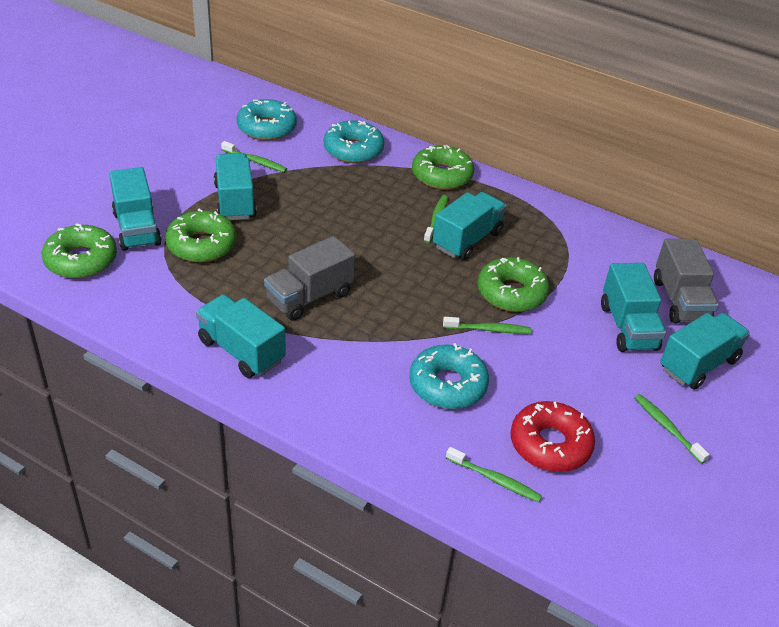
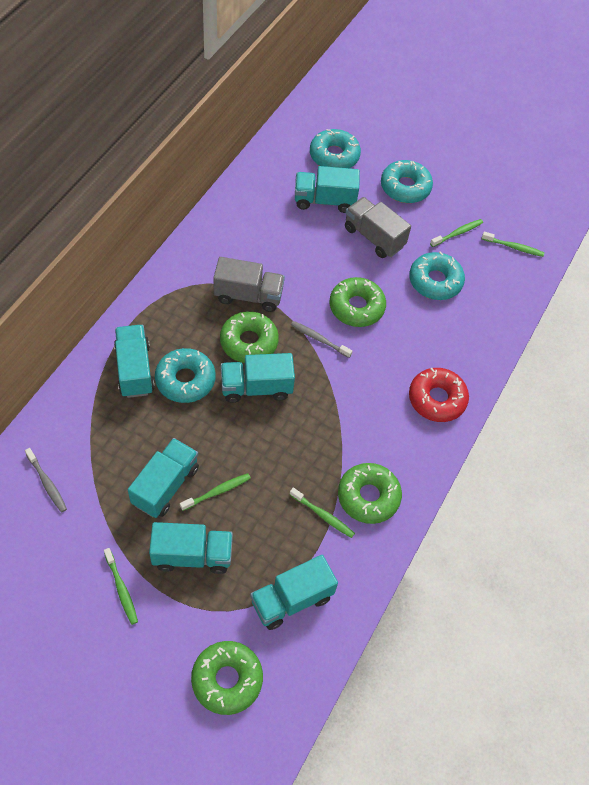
grey toothbrush: 0 -> 2
turquoise donut: 3 -> 4

